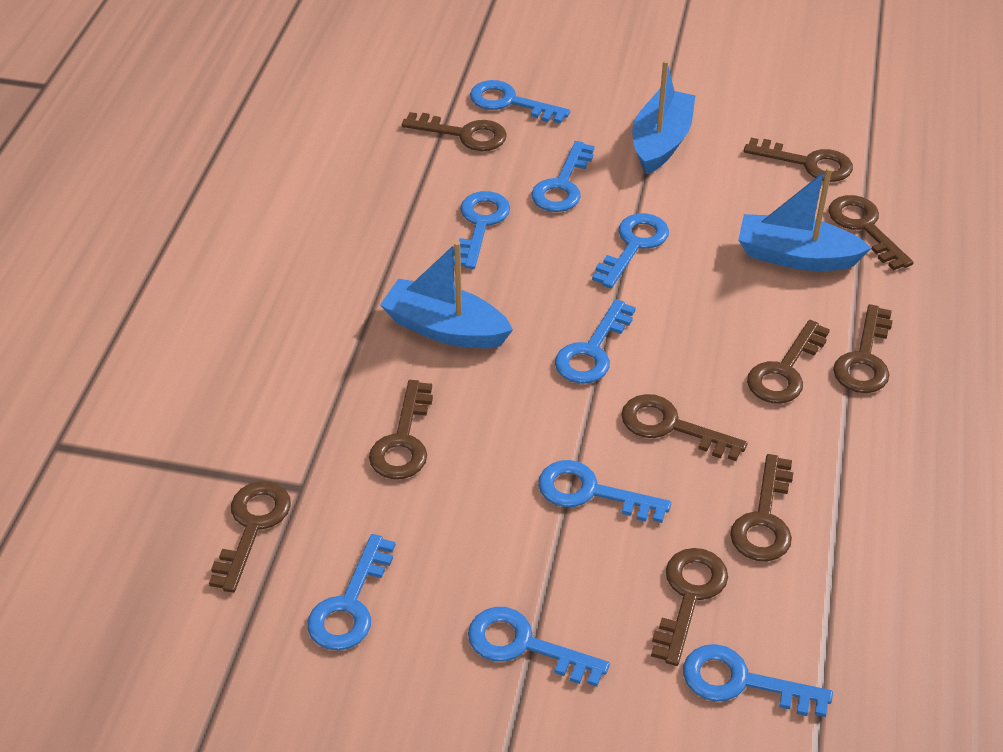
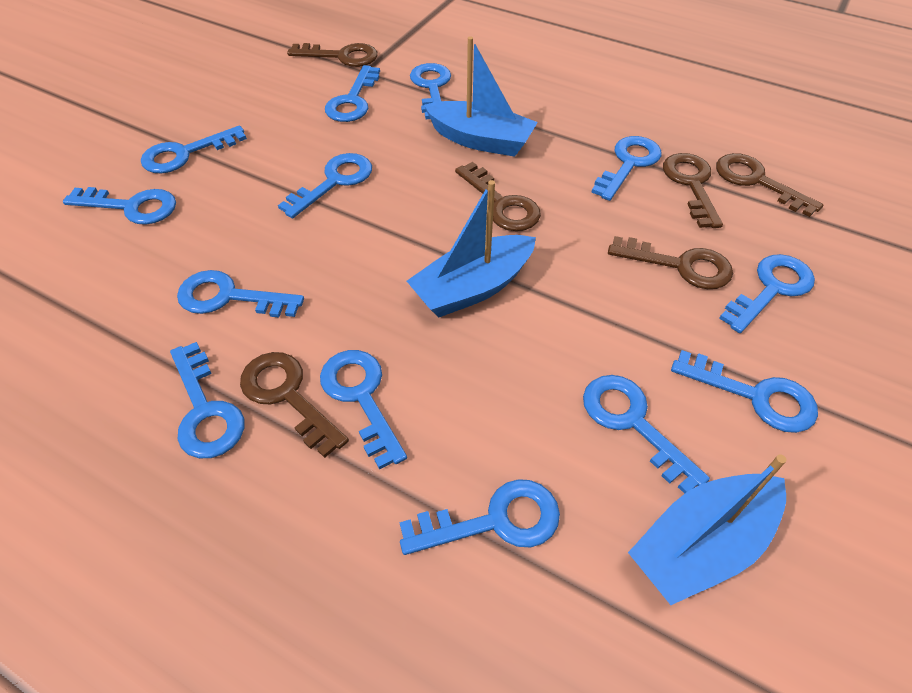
blue key: 9 -> 13
brown key: 10 -> 6

